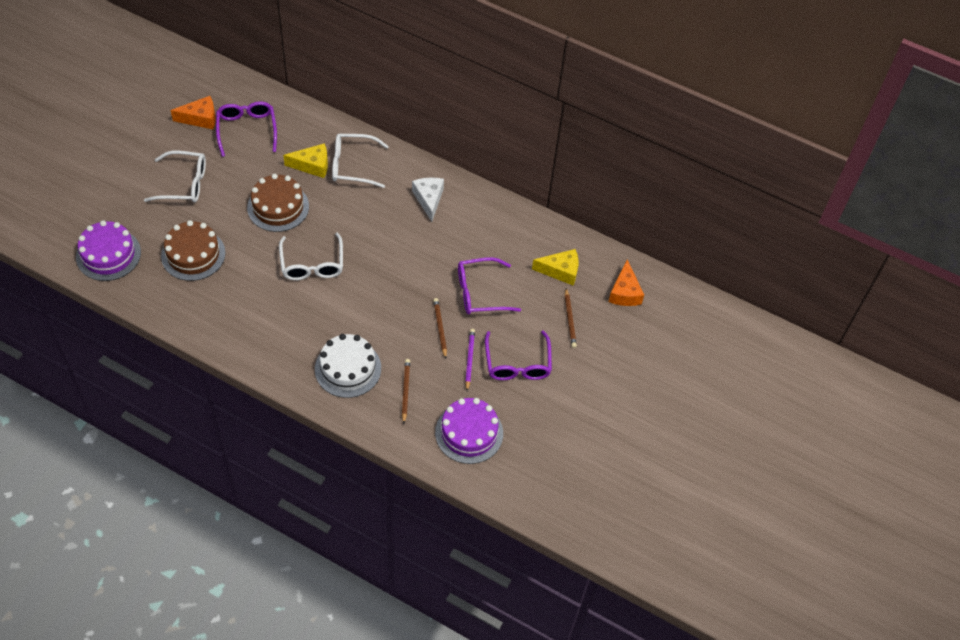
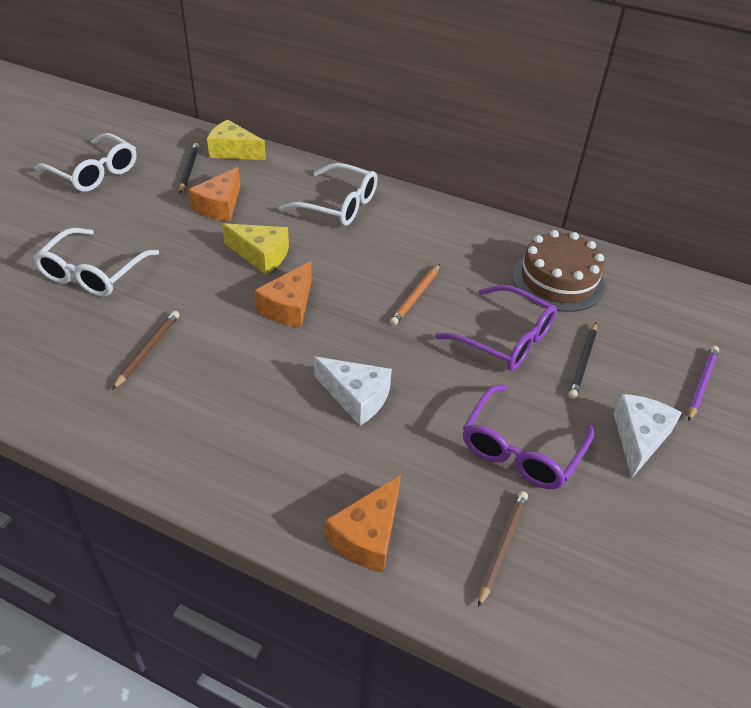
black pencil: 0 -> 2
brown cake: 2 -> 1
brown pencil: 3 -> 2
orange cheese: 2 -> 3
orange pencil: 0 -> 1
purple cake: 2 -> 0
purple glasses: 3 -> 2
white cake: 1 -> 0
white cheese: 1 -> 2

